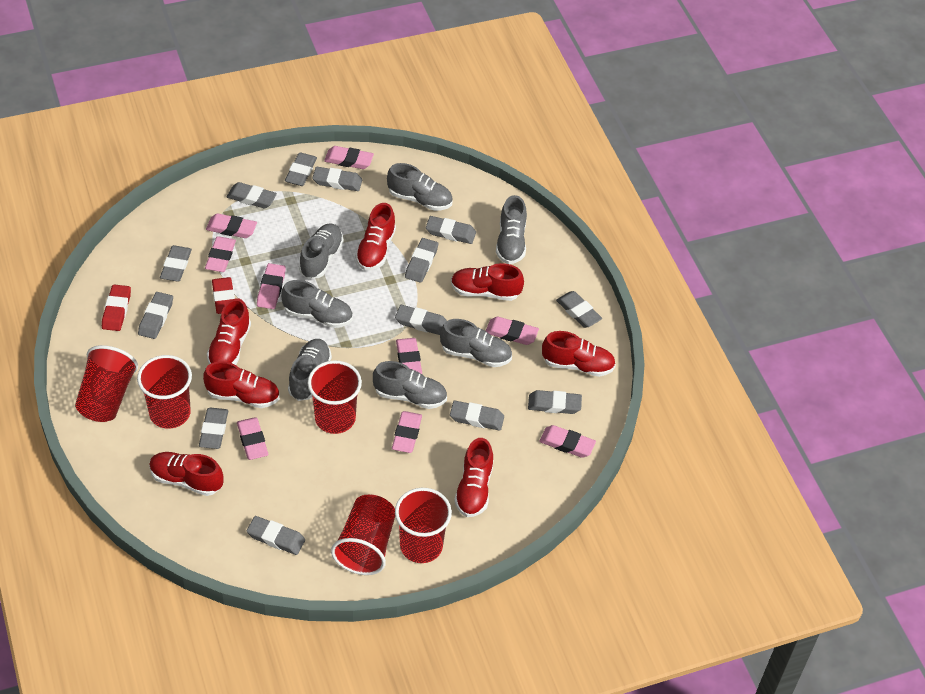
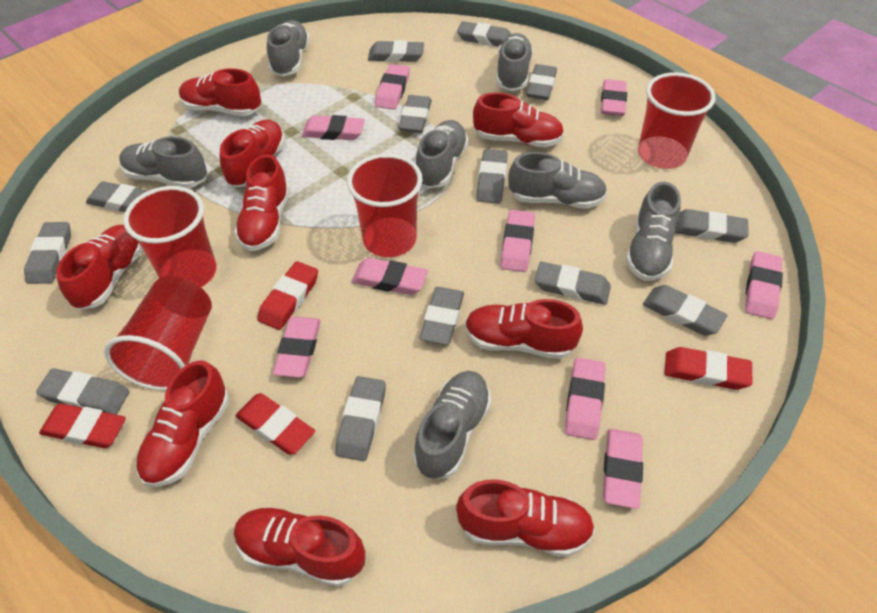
red cup: 5 -> 4
red eraser: 2 -> 4
red shoe: 7 -> 9

